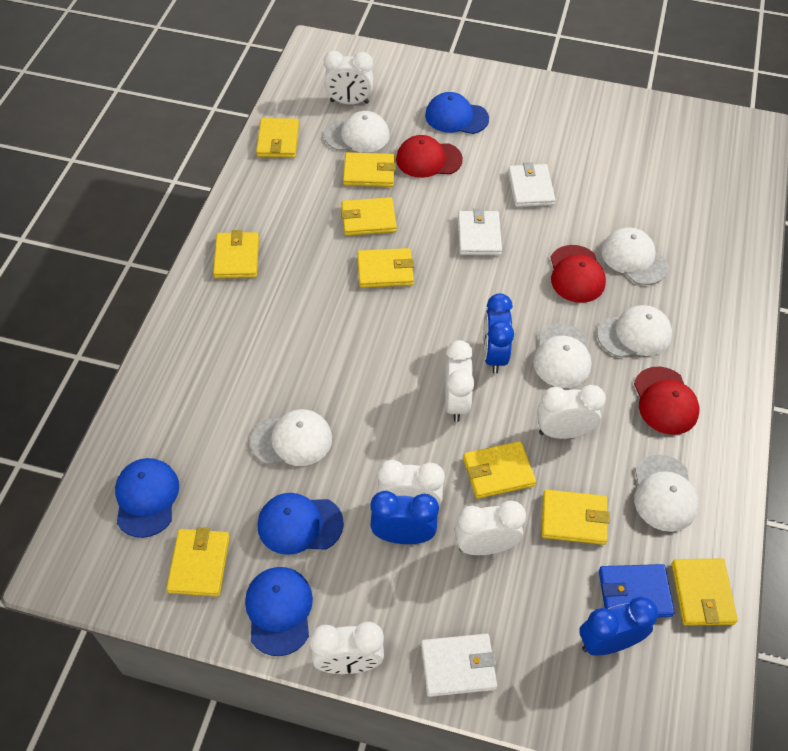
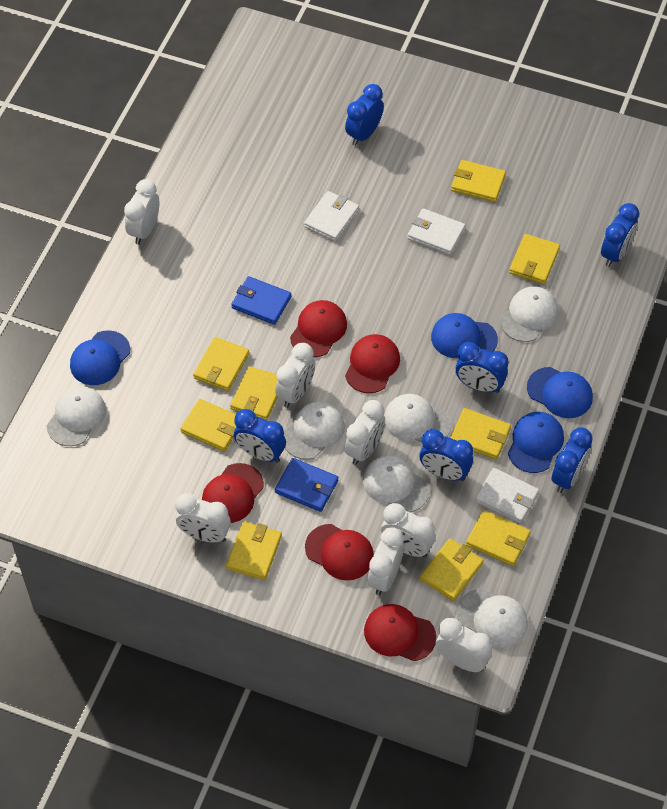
blue clock: 3 -> 6
blue wallet: 1 -> 2
red cap: 3 -> 5
white clock: 6 -> 7

